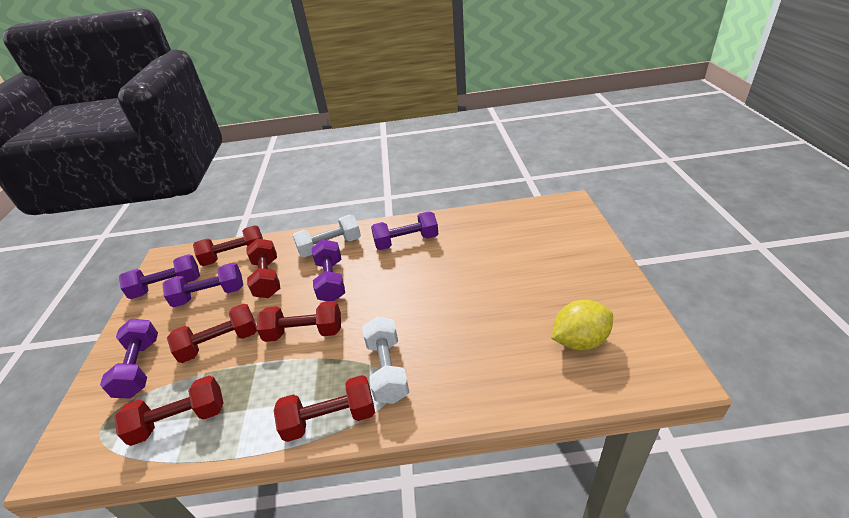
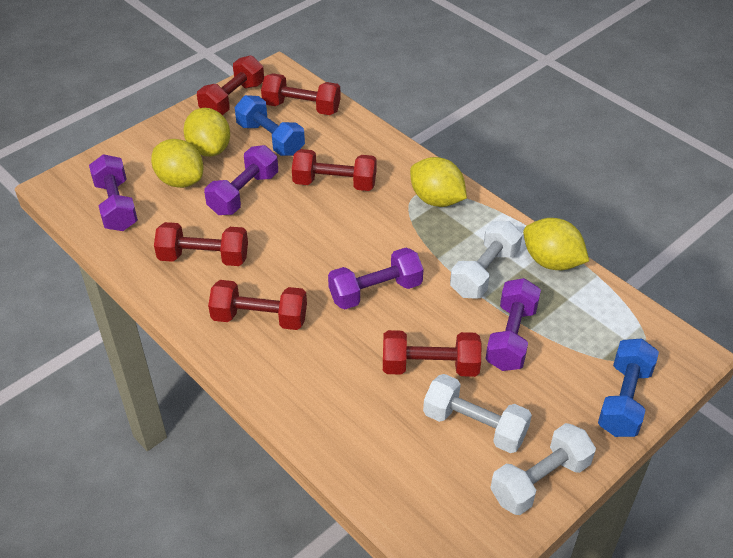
blue dumbbell: 0 -> 2
purple dumbbell: 5 -> 4
white dumbbell: 2 -> 3
yellow lemon: 1 -> 4

